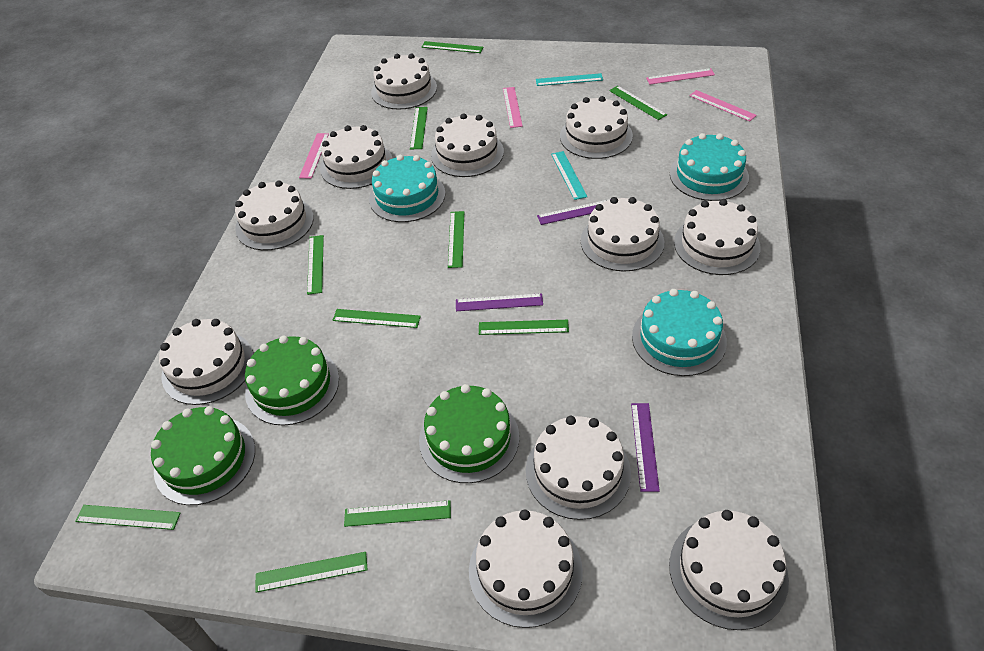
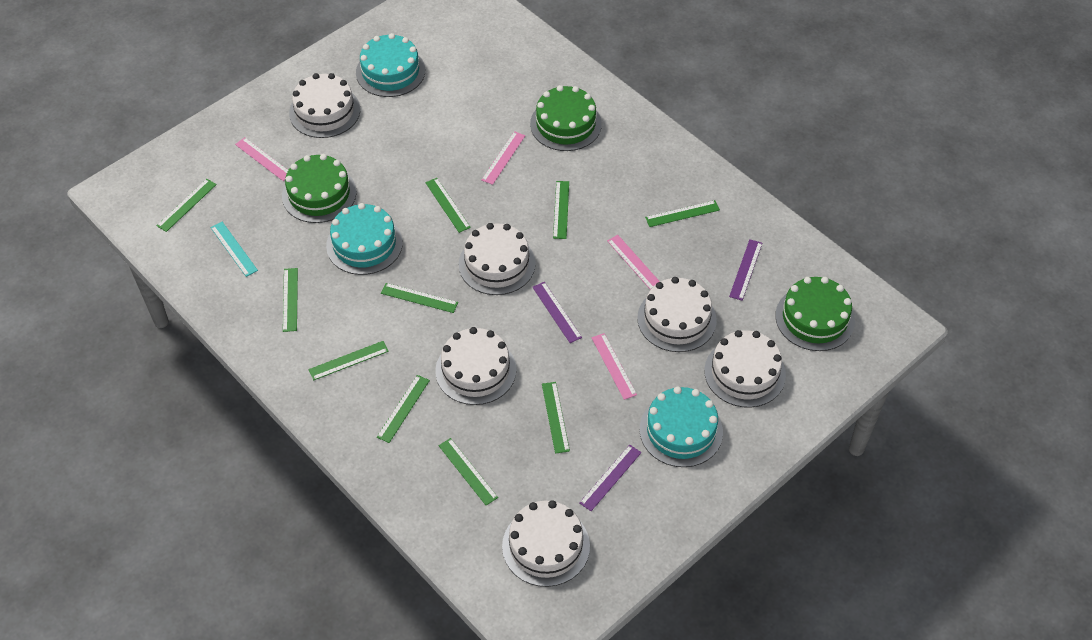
turquoise ruler: 2 -> 1
white cake: 11 -> 6

